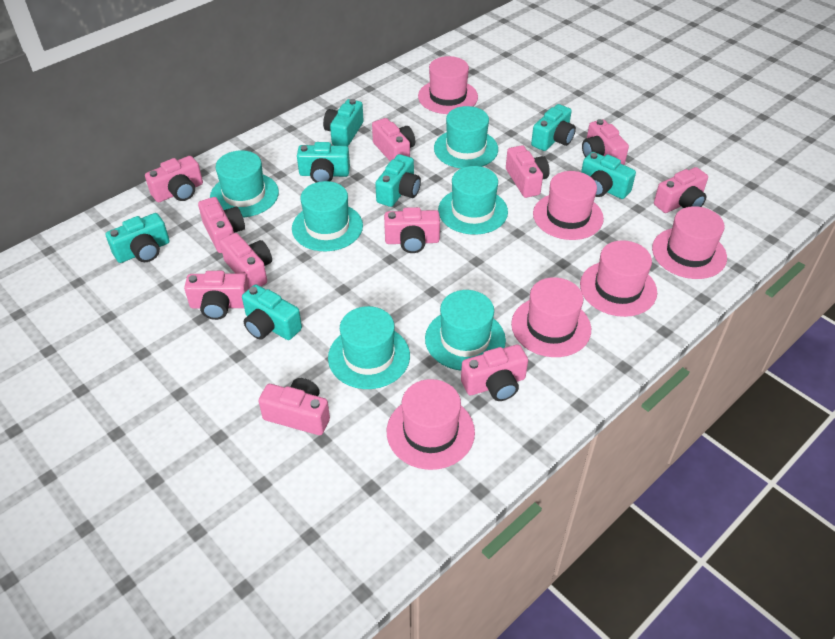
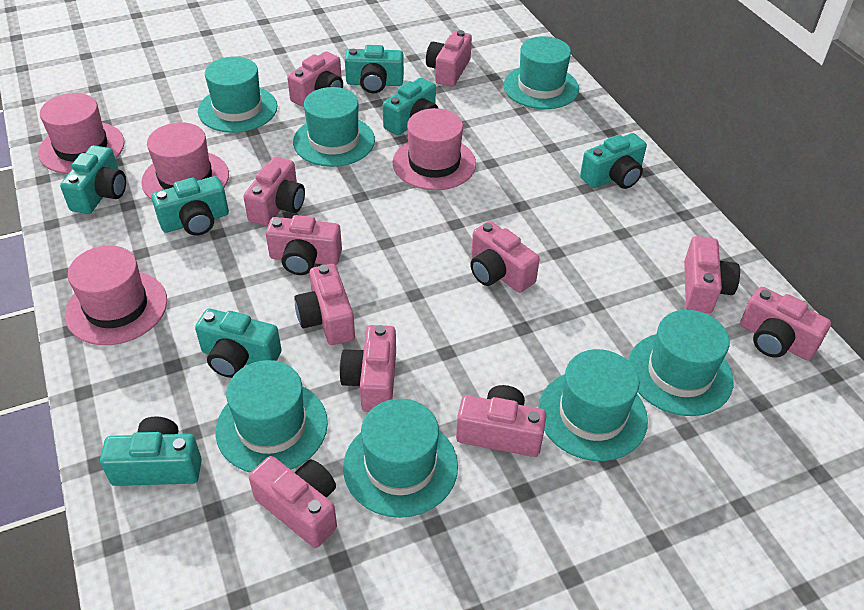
pink hat: 6 -> 4
turquoise hat: 6 -> 7

